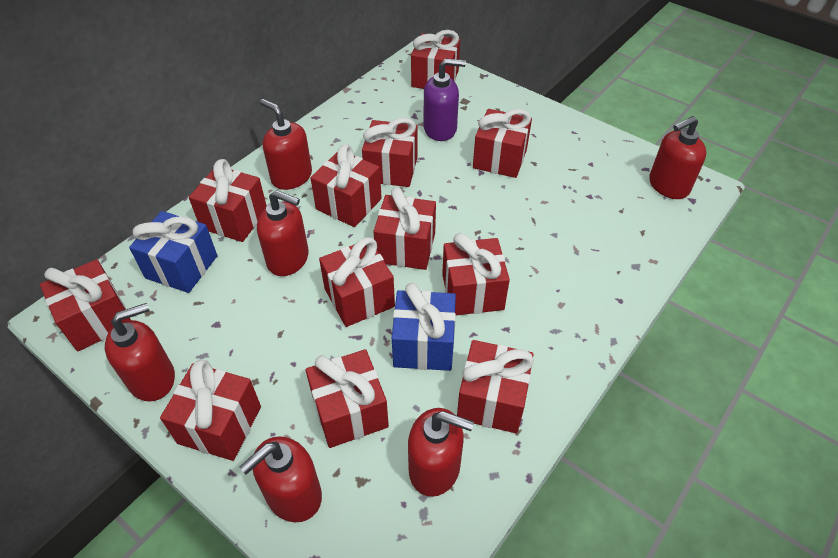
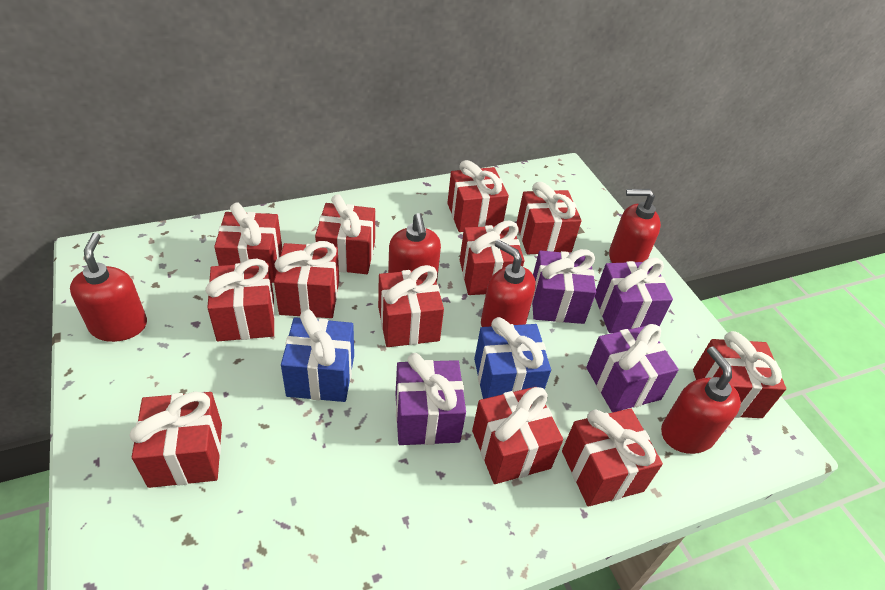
purple gift: 0 -> 4
purple soap dispenser: 1 -> 0
red soap dispenser: 6 -> 5

